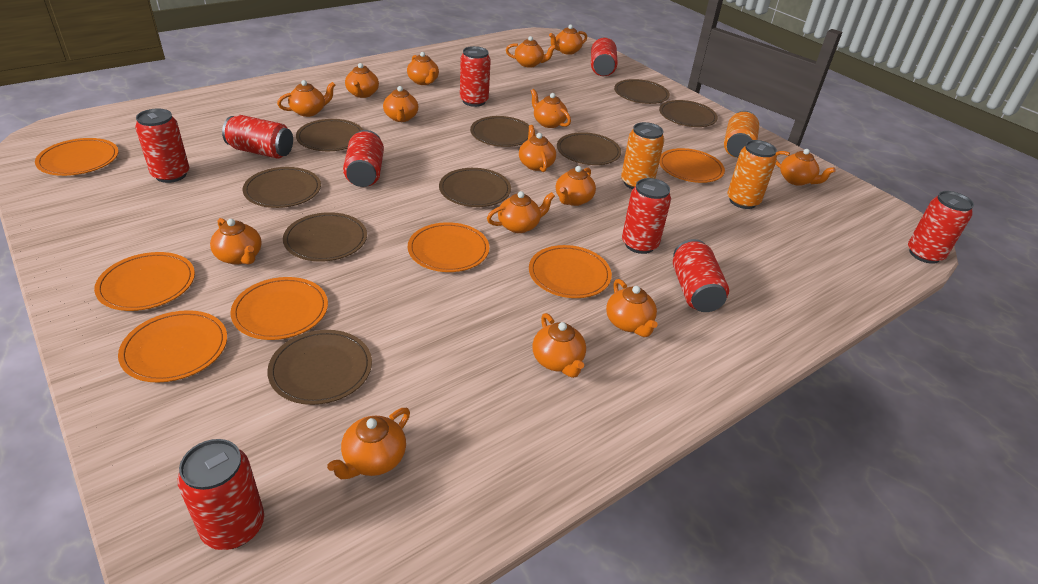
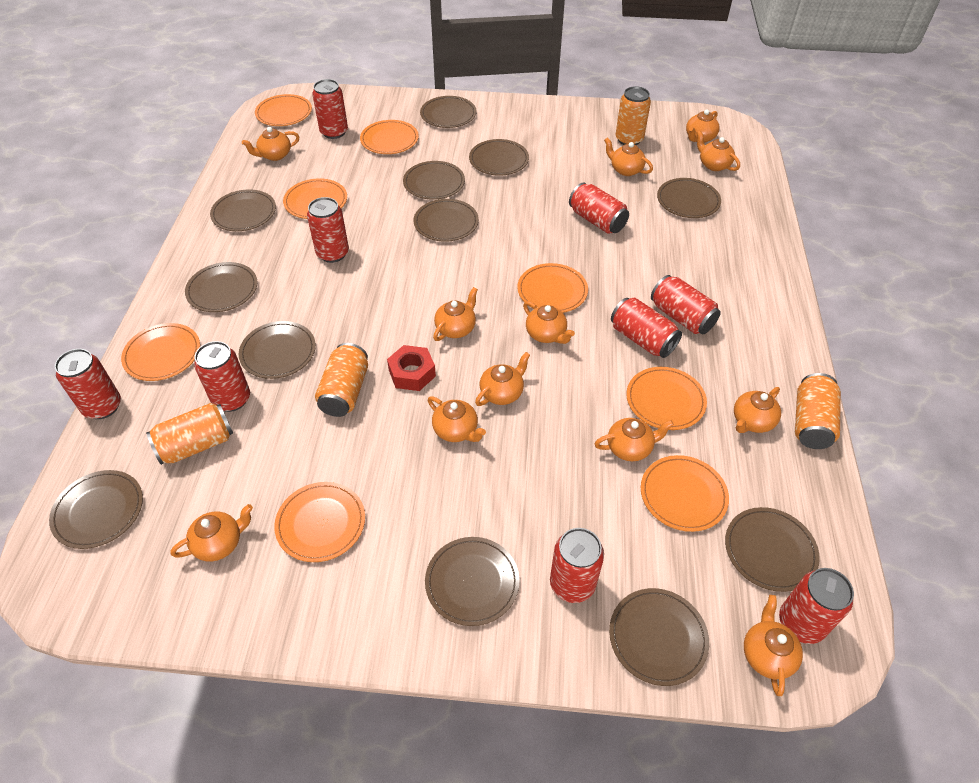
brown plate: 9 -> 12
orange can: 3 -> 4
orange plate: 7 -> 8
orange teapot: 15 -> 12
red nut: 0 -> 1

